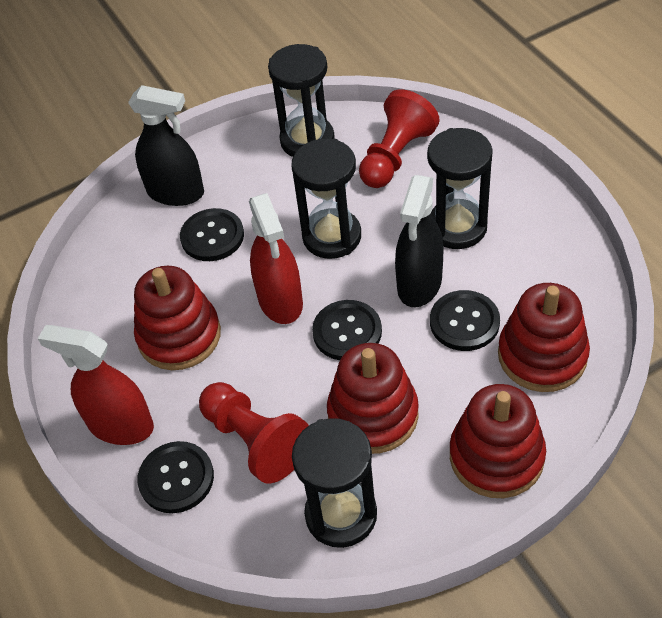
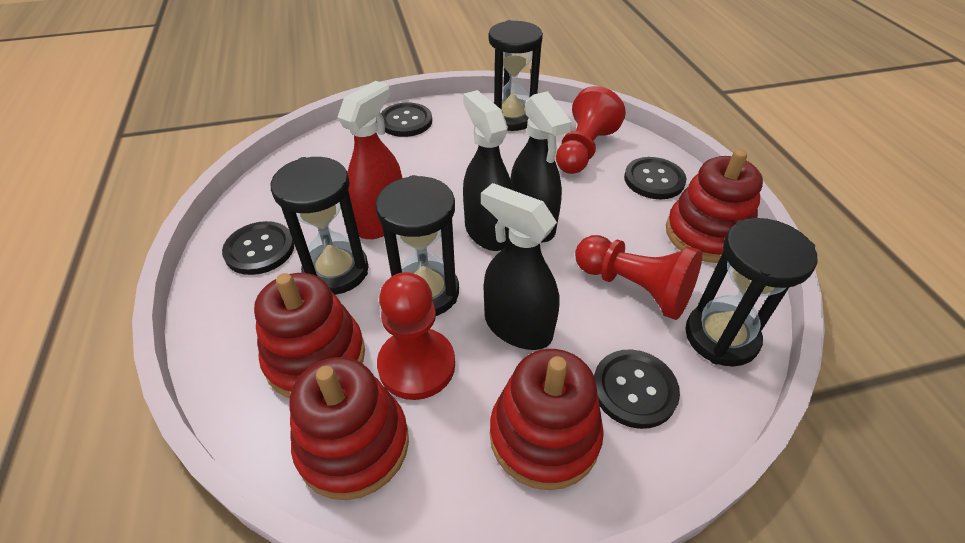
black spray bottle: 2 -> 3
red pawn: 2 -> 3
red spray bottle: 2 -> 1

